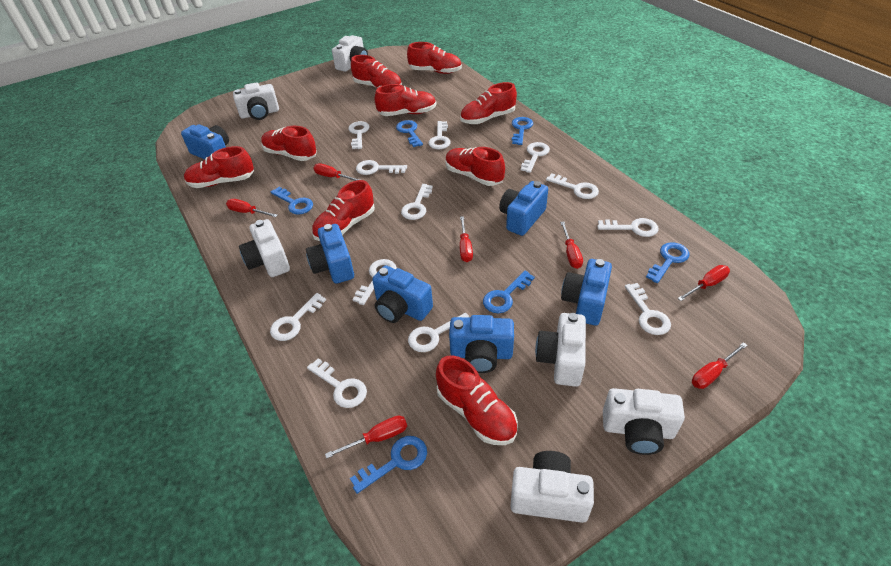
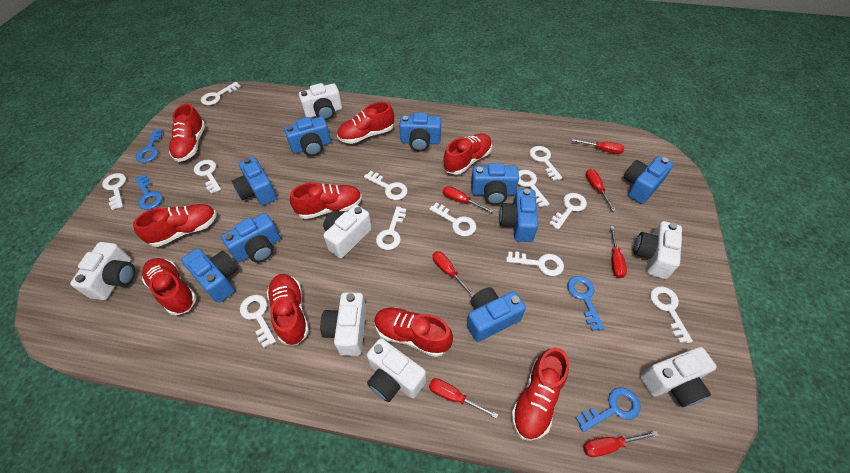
blue camera: 6 -> 9
blue key: 6 -> 4
white camera: 6 -> 7

